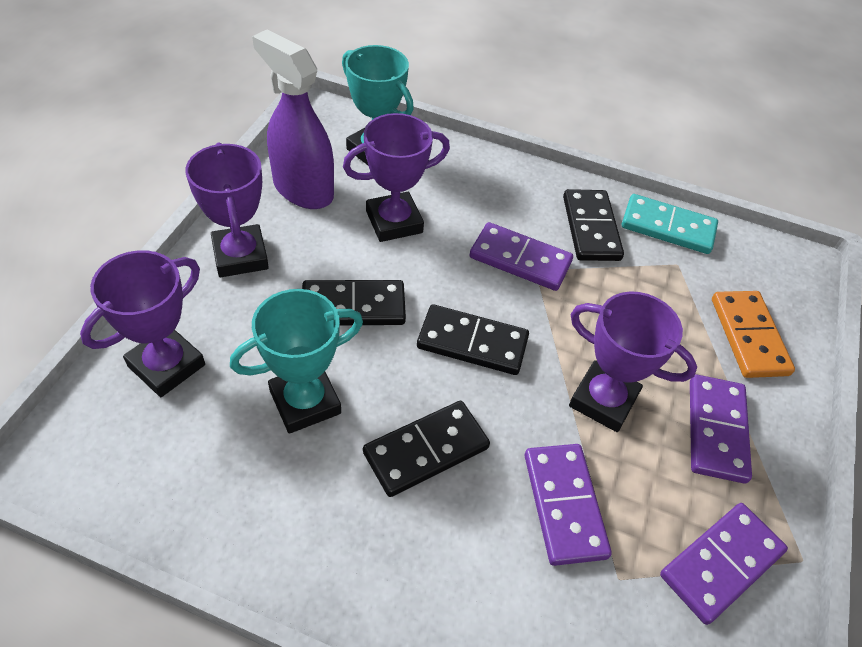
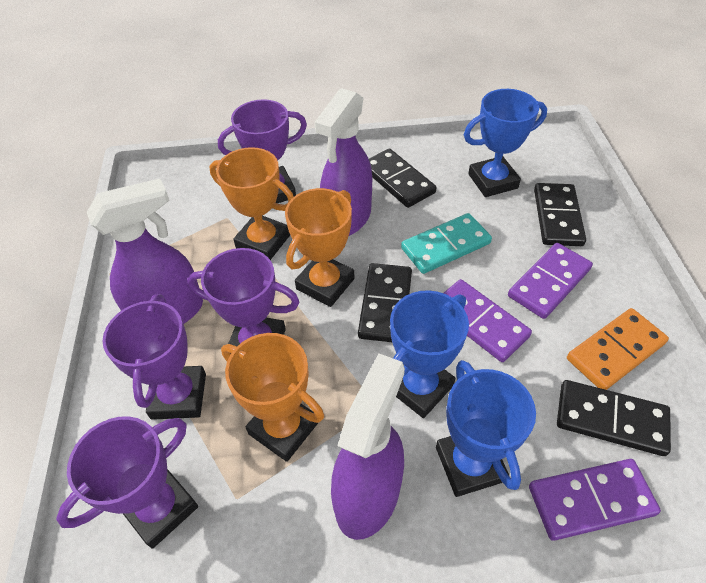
blue trophy: 0 -> 3
orange trophy: 0 -> 3
purple domino: 4 -> 3
purple spray bottle: 1 -> 3
turquoise trophy: 2 -> 0

